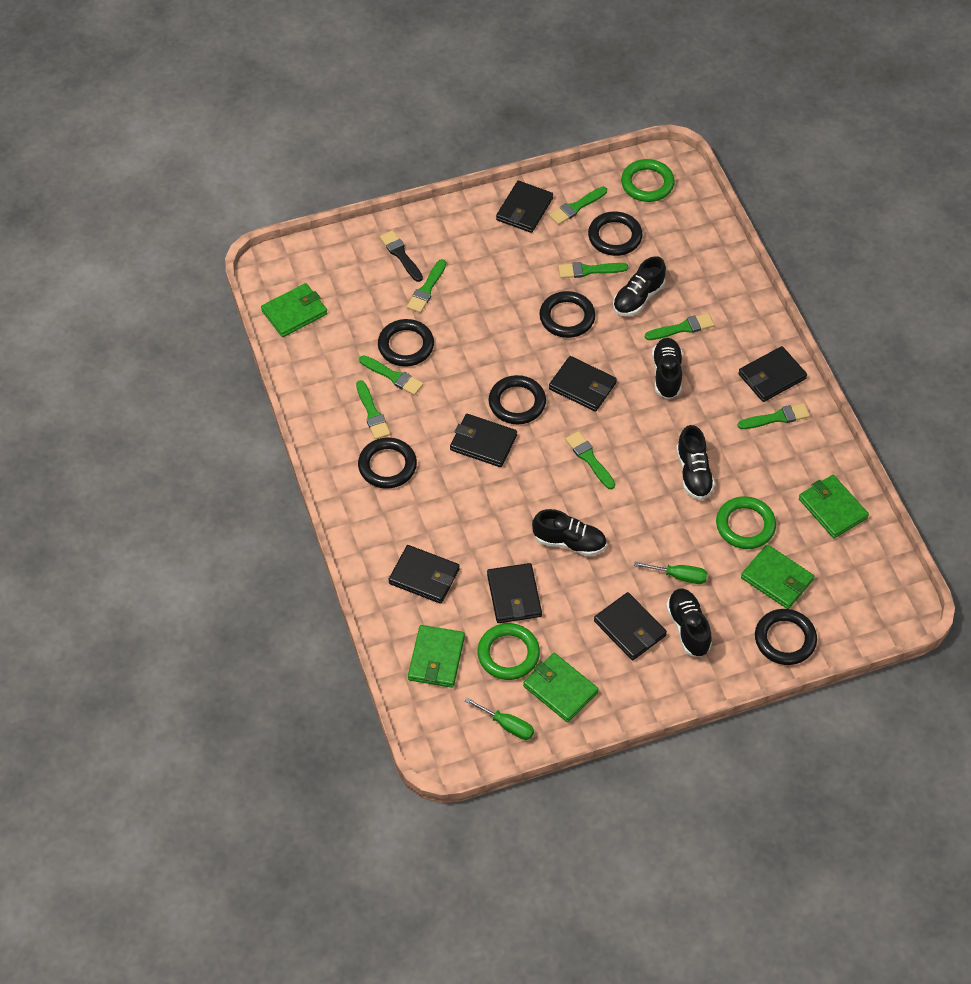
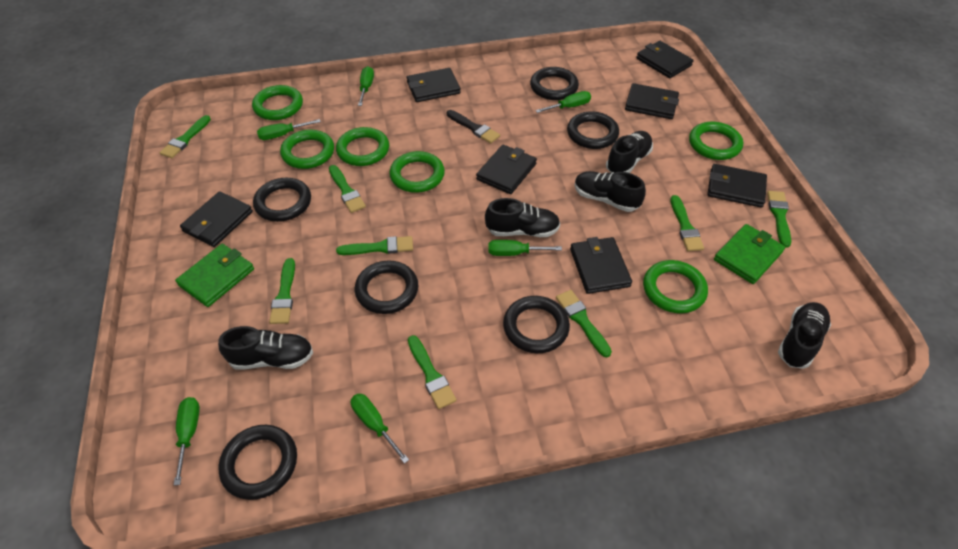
green ring: 3 -> 6
green screwdriver: 2 -> 6
green wallet: 5 -> 2

